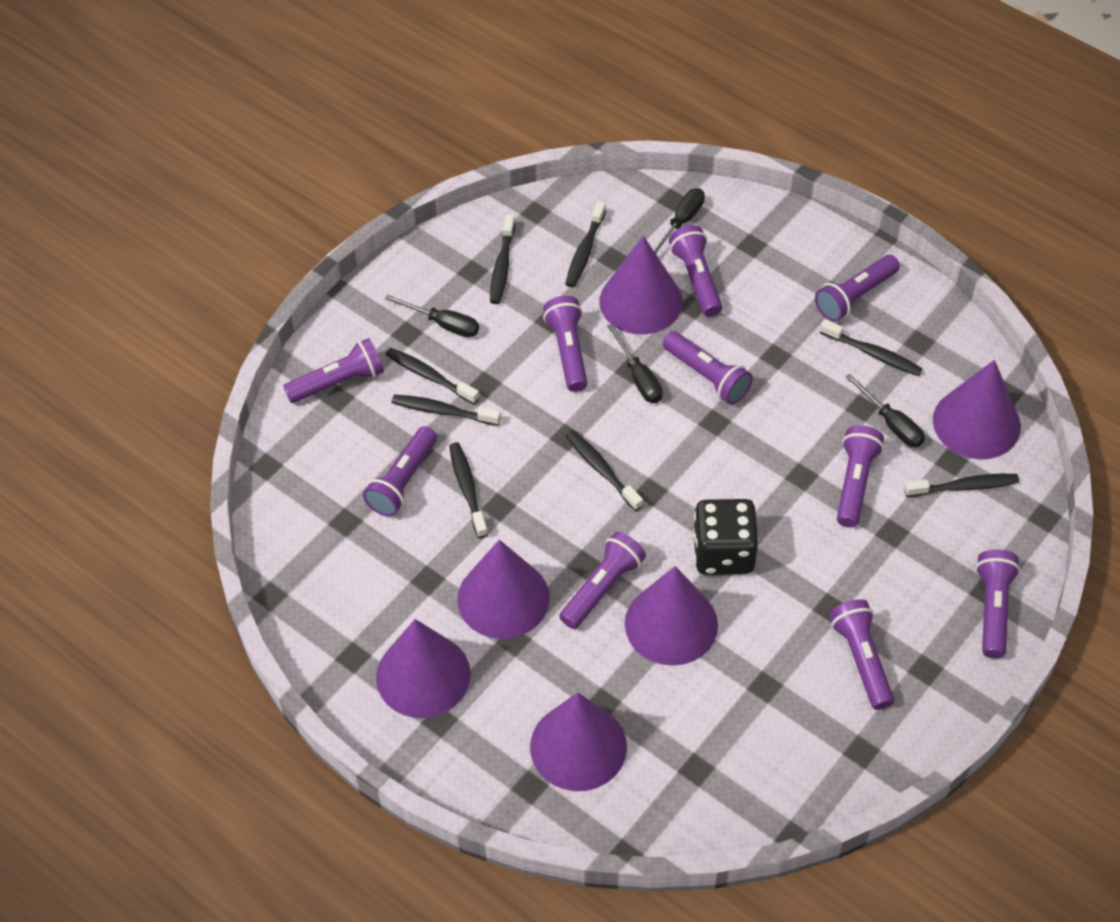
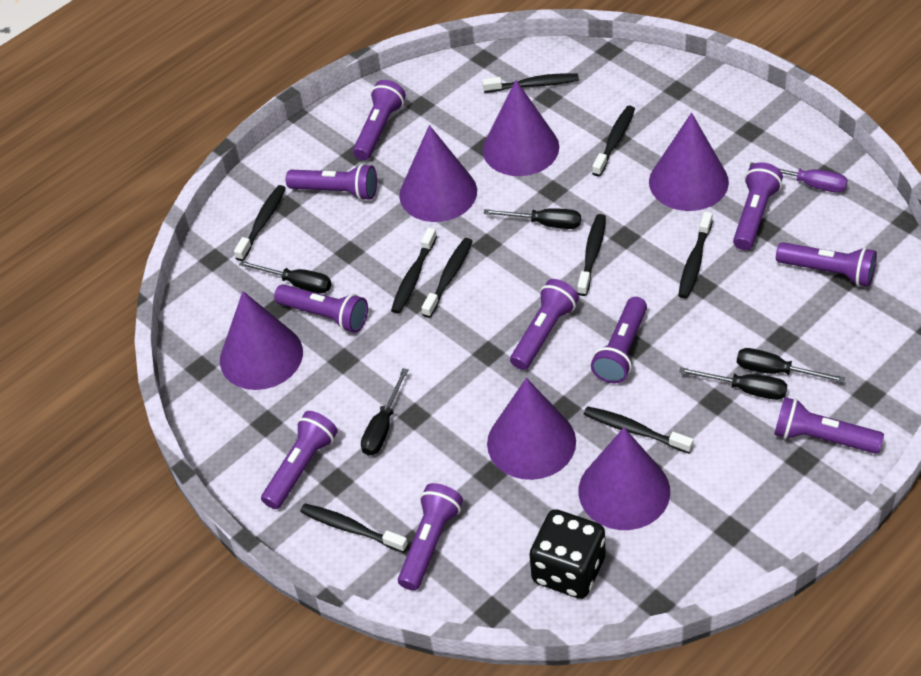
black screwdriver: 4 -> 5
black toothbrush: 8 -> 9
purple screwdriver: 0 -> 1

